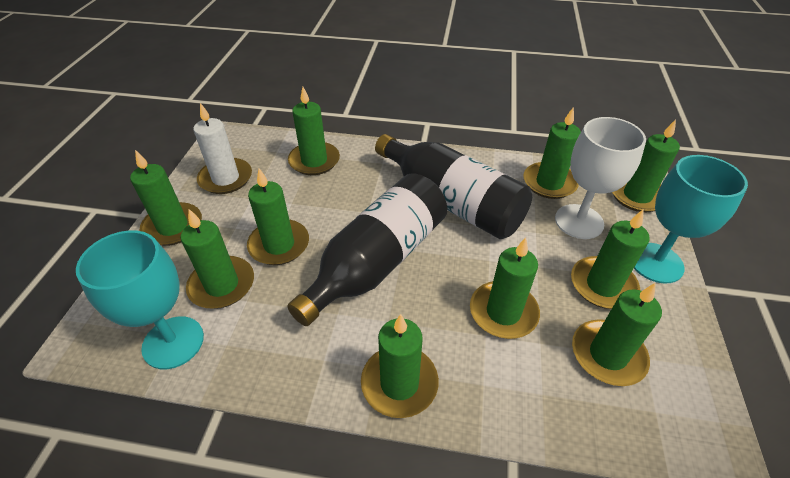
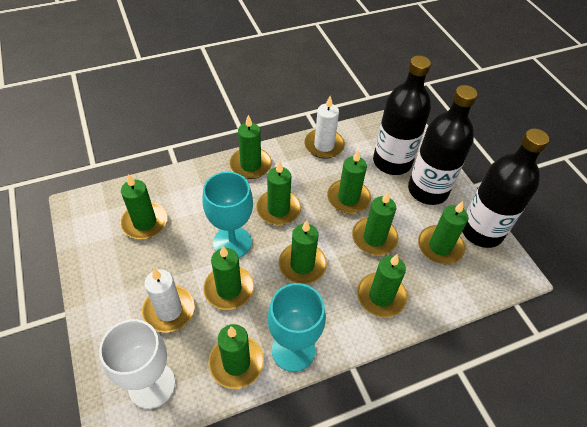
black bottle: 2 -> 3
white candle: 1 -> 2

